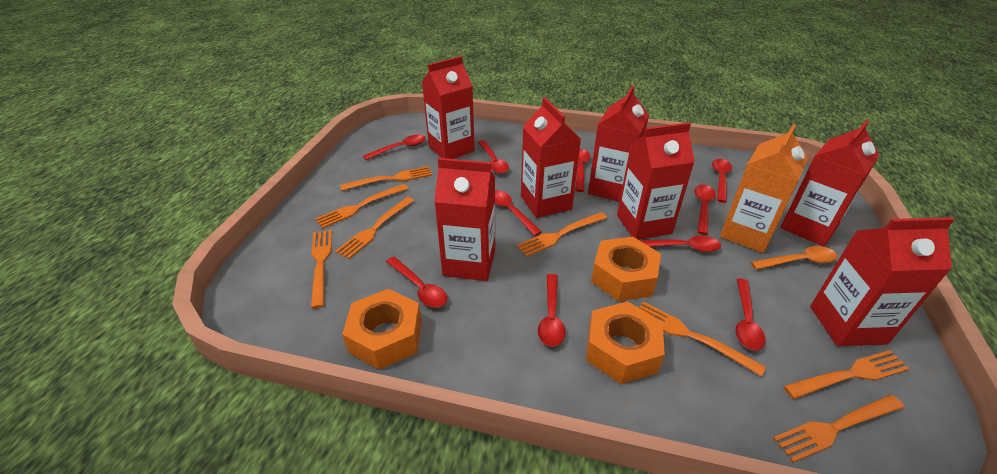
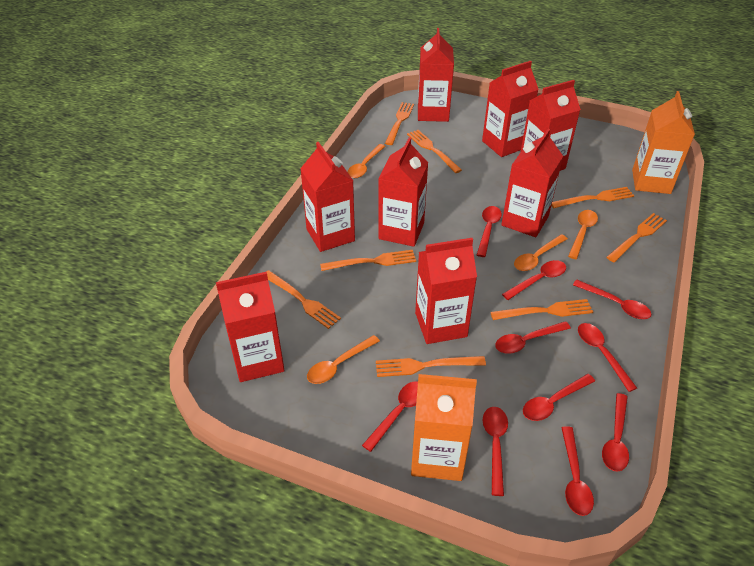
orange carton: 1 -> 2
orange nut: 3 -> 0
orange spoon: 1 -> 4
red carton: 7 -> 8

